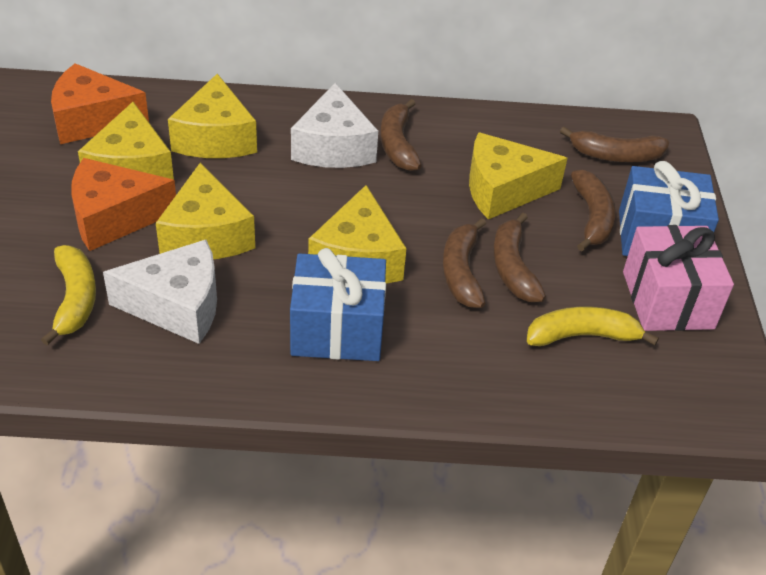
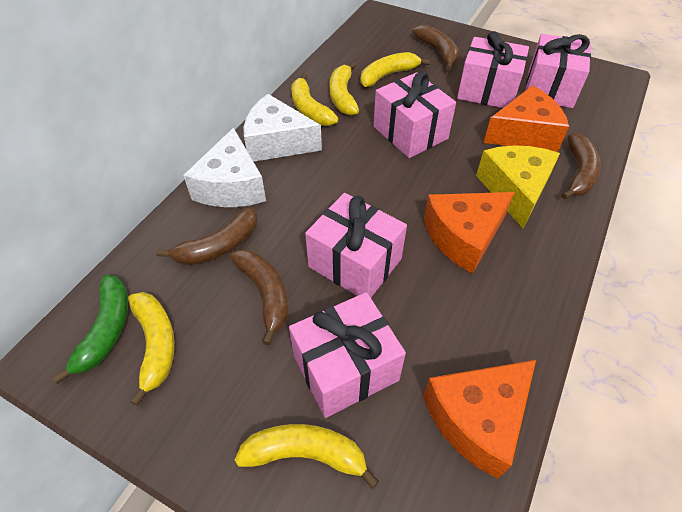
blue gift: 2 -> 0
brown banana: 5 -> 4
green banana: 0 -> 1
orange cheese: 2 -> 3
pink gift: 1 -> 5
yellow banana: 2 -> 5
yellow cheese: 5 -> 1

